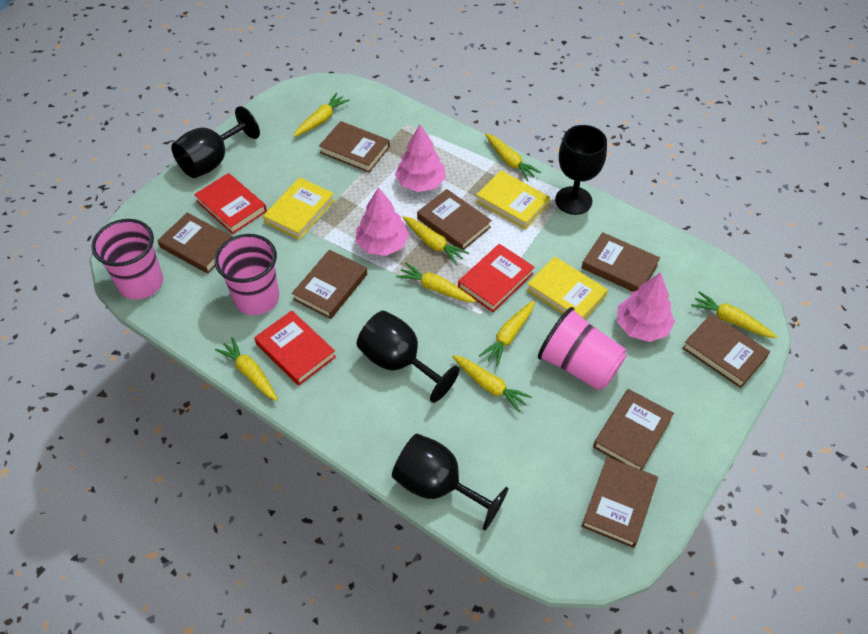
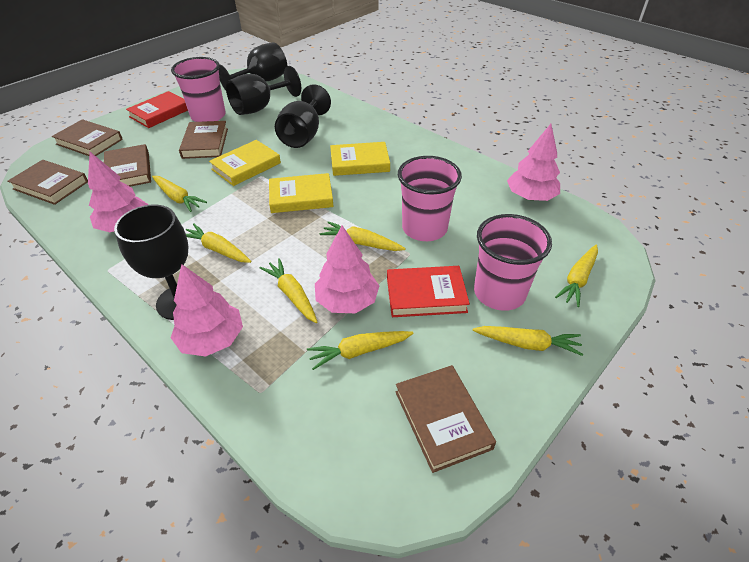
brown book: 8 -> 5
pink tree: 3 -> 4
red book: 3 -> 2
yellow carrot: 8 -> 7

